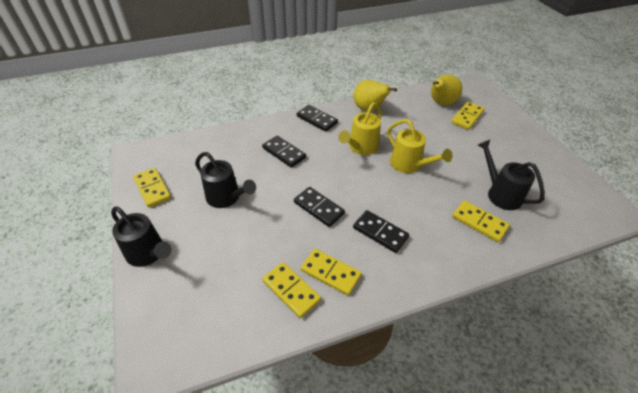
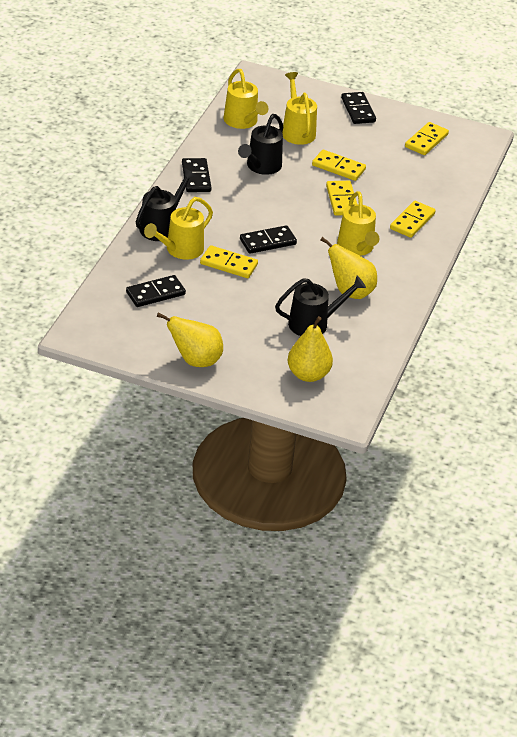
yellow pear: 2 -> 3
yellow watering can: 2 -> 4

